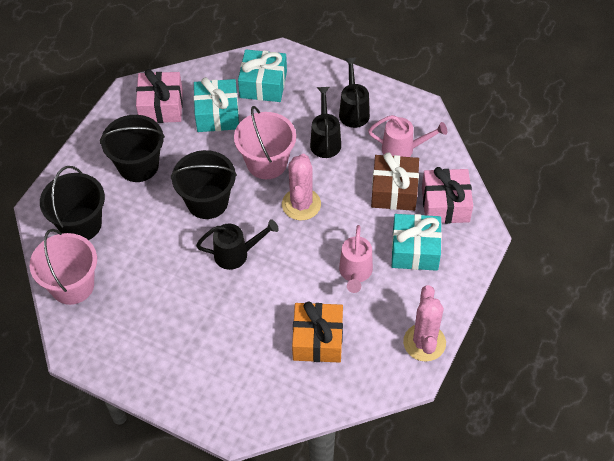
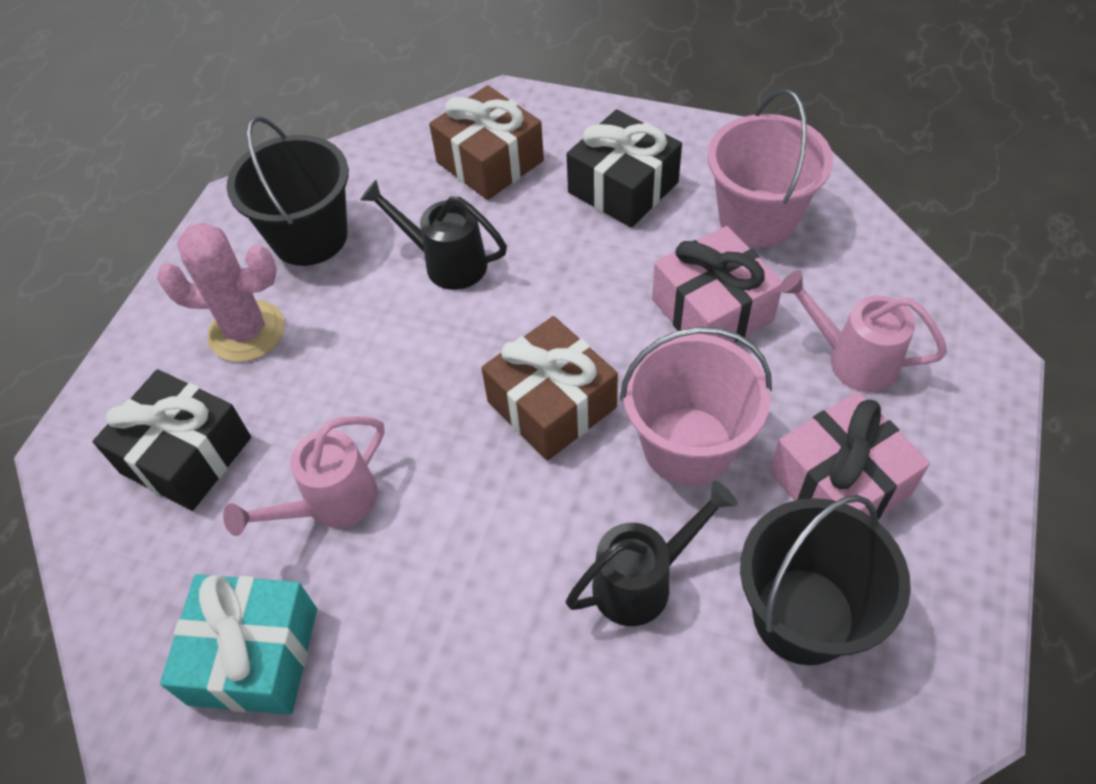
black bucket: 3 -> 2
black gift: 0 -> 2
black watering can: 3 -> 2
brown gift: 1 -> 2
orange gift: 1 -> 0
pink cactus: 2 -> 1
turquoise gift: 3 -> 1

